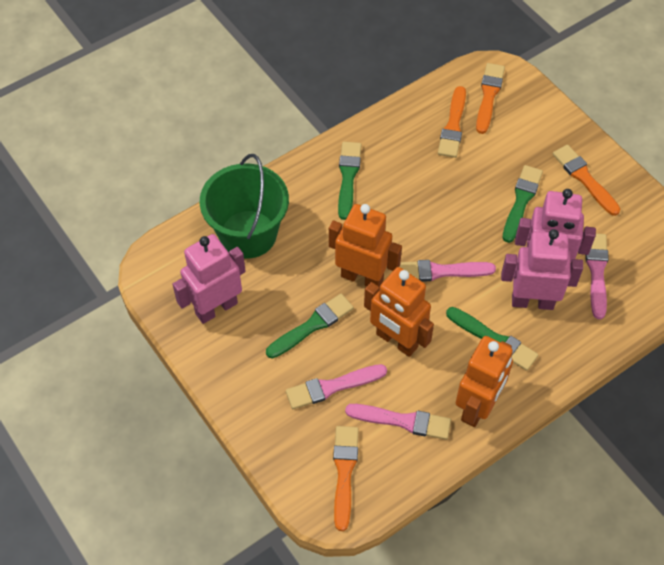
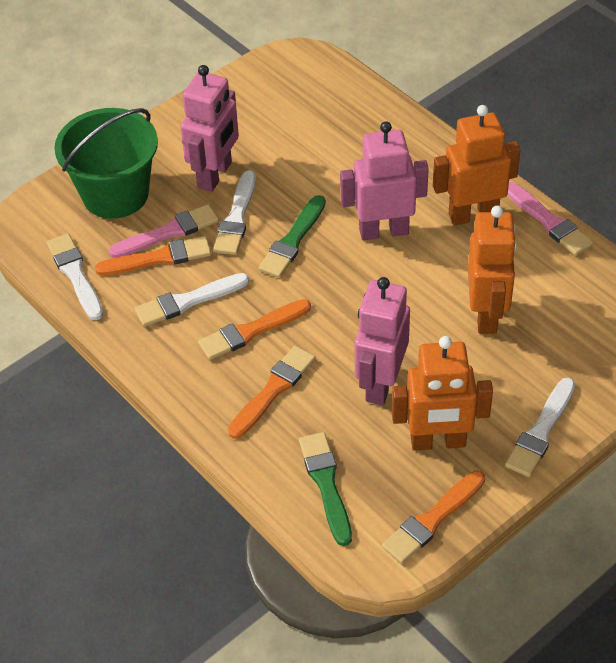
green brush: 4 -> 2
pink brush: 4 -> 2
white brush: 0 -> 4

